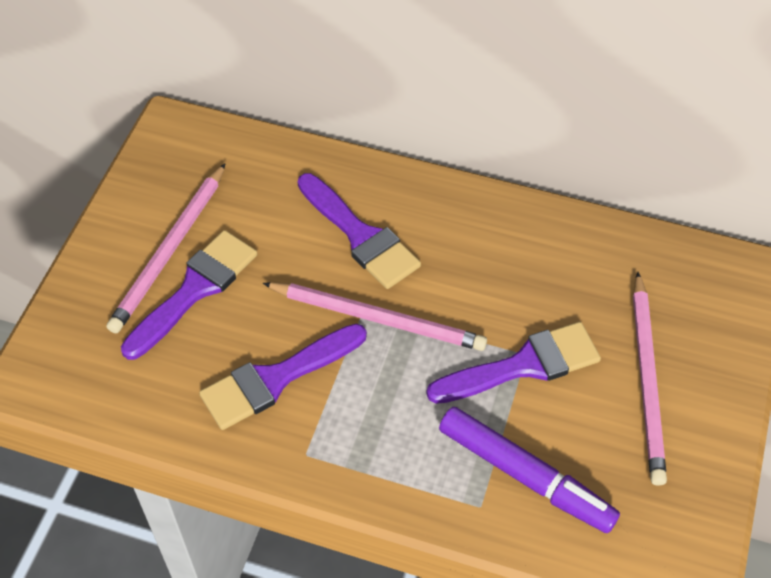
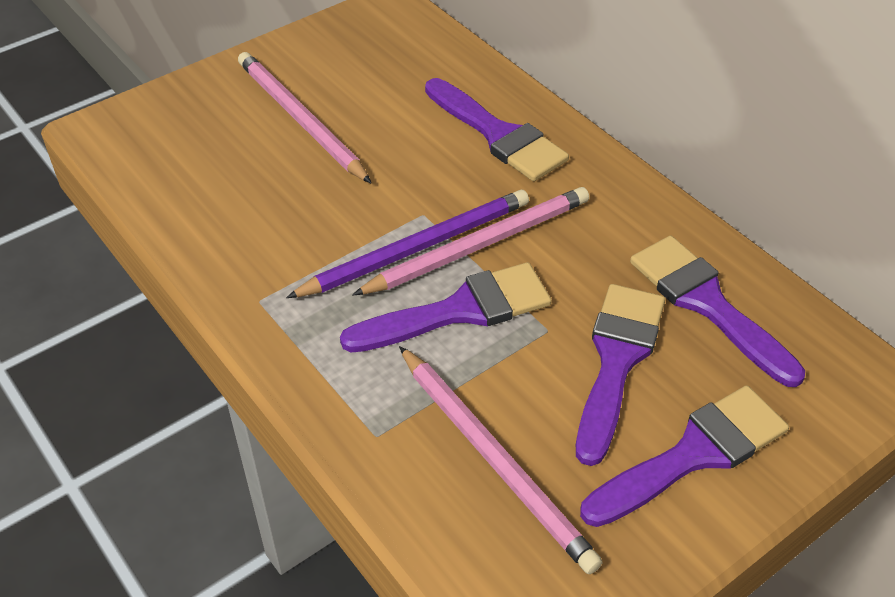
purple brush: 4 -> 5
purple marker: 1 -> 0
purple pencil: 0 -> 1

